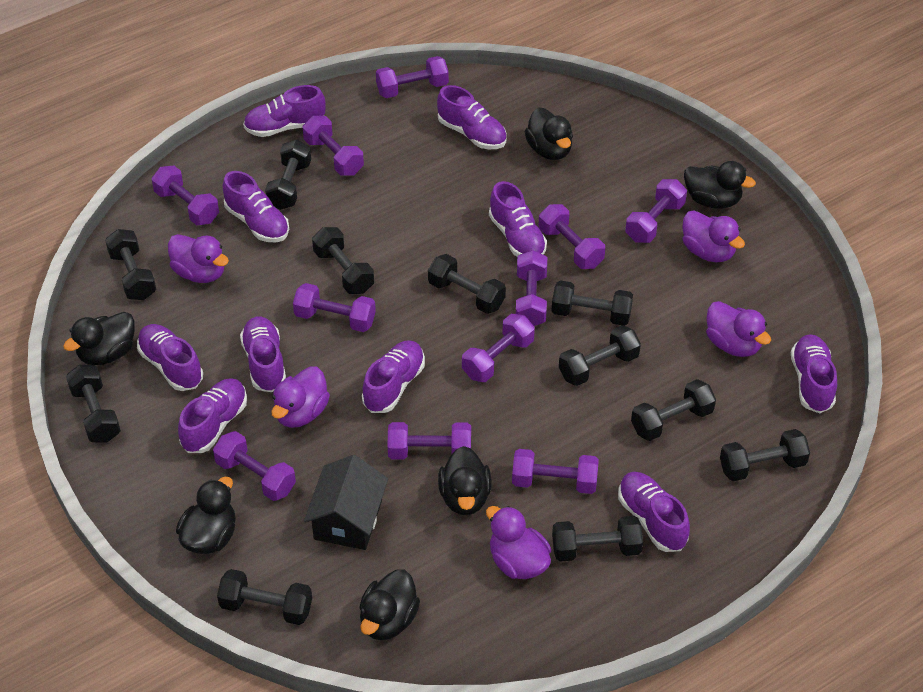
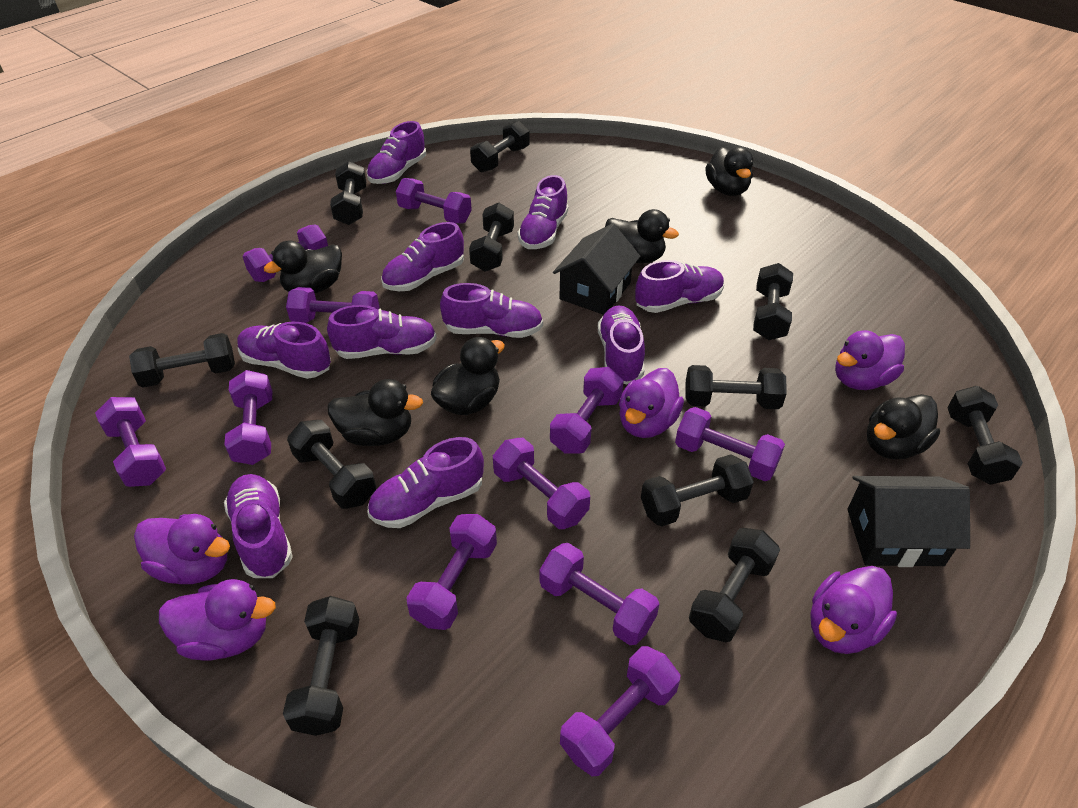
black house: 1 -> 2

